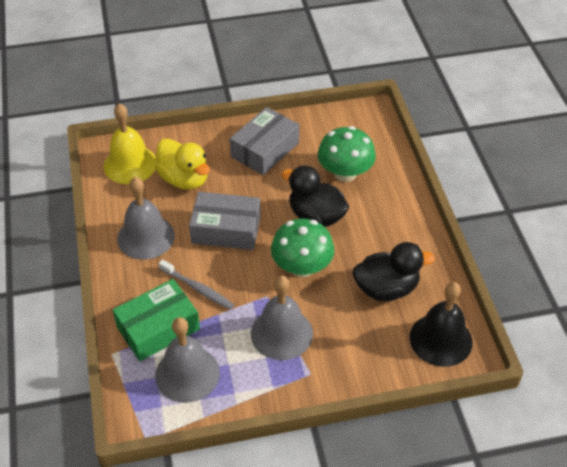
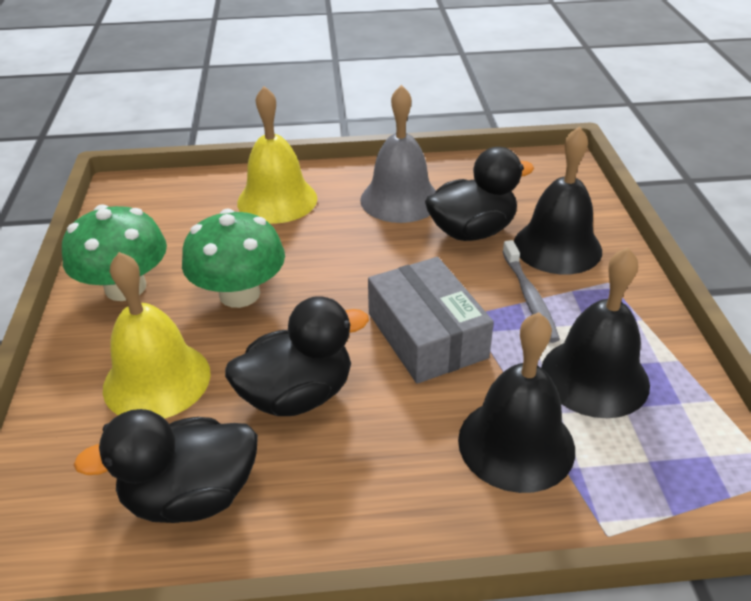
black bell: 1 -> 3
black duck: 2 -> 3
green box: 1 -> 0
grey bell: 3 -> 1
grey box: 2 -> 1
yellow bell: 1 -> 2
yellow duck: 1 -> 0

